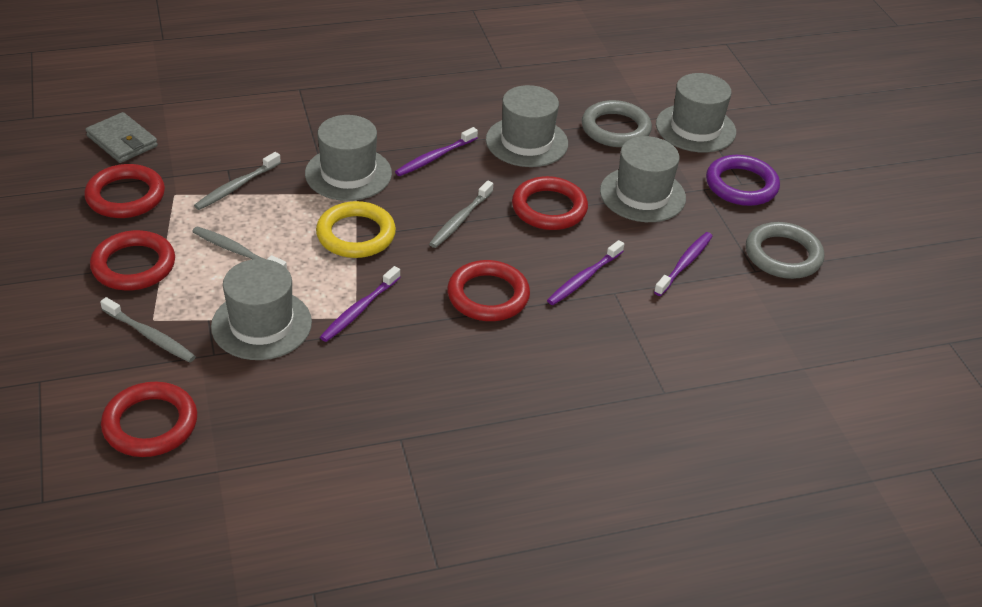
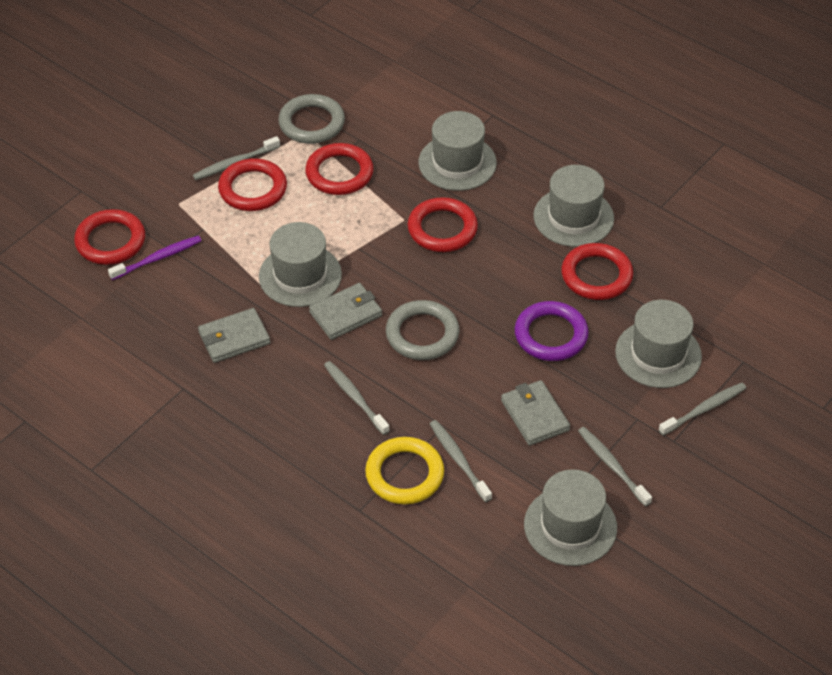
grey toothbrush: 4 -> 5
grey wallet: 1 -> 3
purple toothbrush: 4 -> 1

